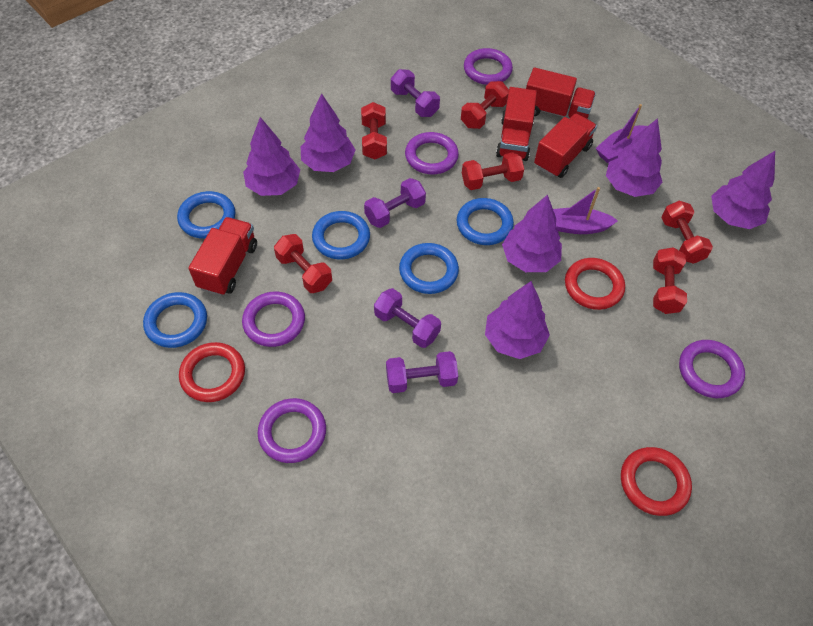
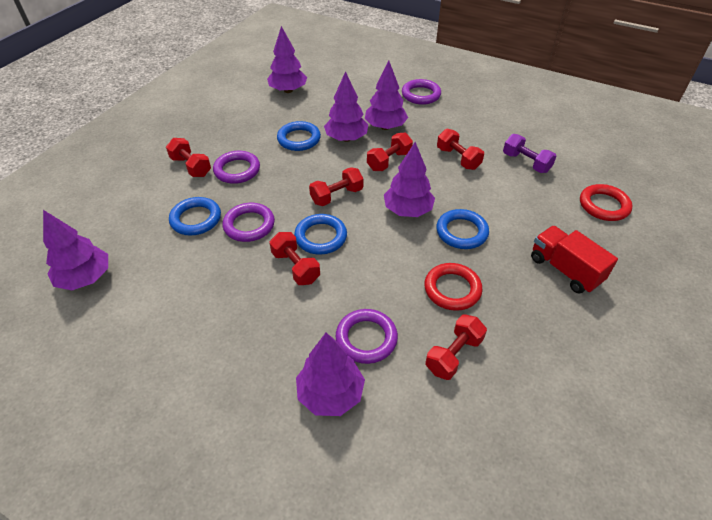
blue ring: 5 -> 4
purple boat: 2 -> 0
purple dumbbell: 4 -> 1
purple ring: 5 -> 4
red ring: 3 -> 2
red truck: 4 -> 1

